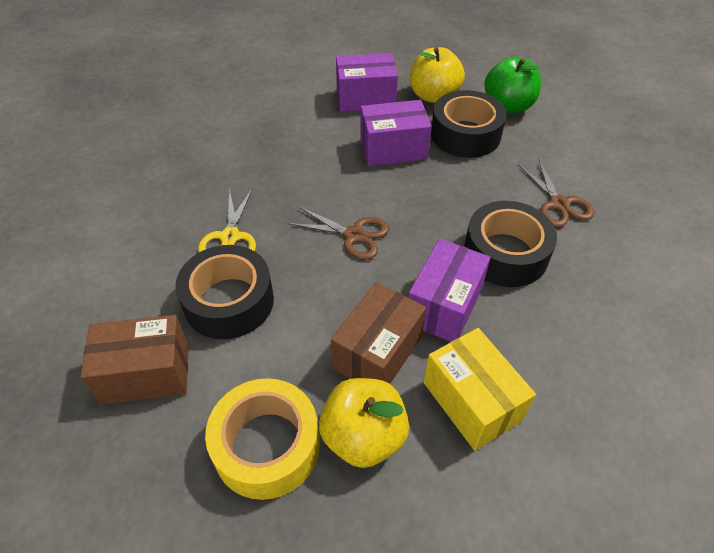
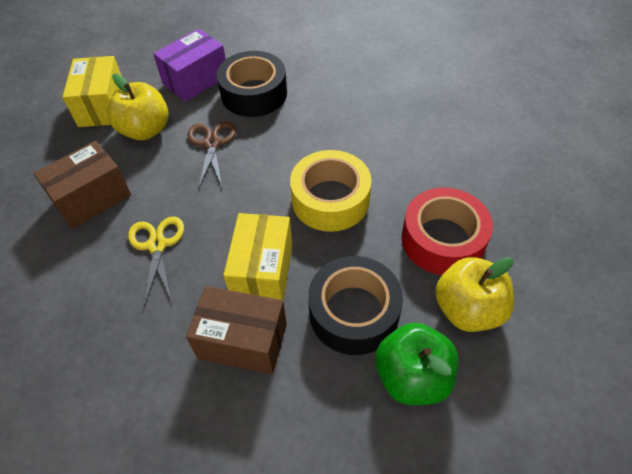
black tape: 3 -> 2
brown scissors: 2 -> 1
purple box: 3 -> 1
red tape: 0 -> 1
yellow box: 1 -> 2

